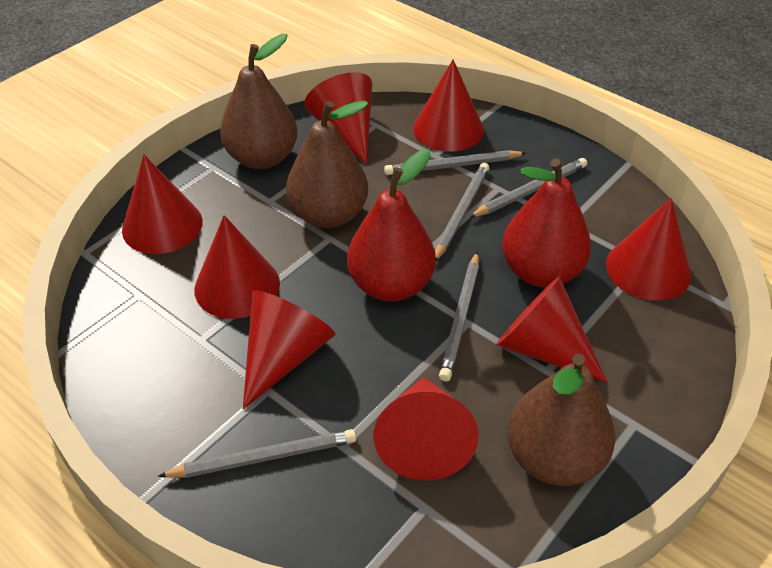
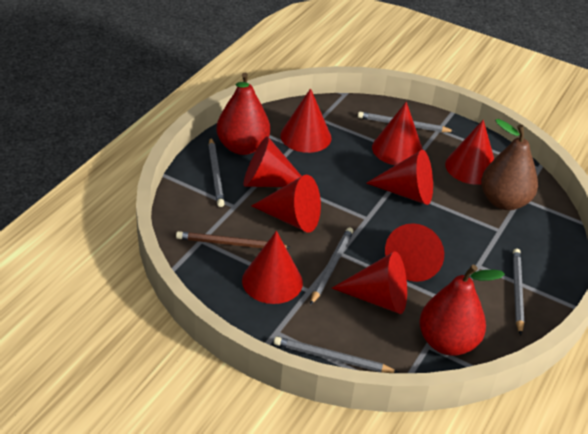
brown pear: 3 -> 1
brown pencil: 0 -> 1
red cone: 8 -> 9

